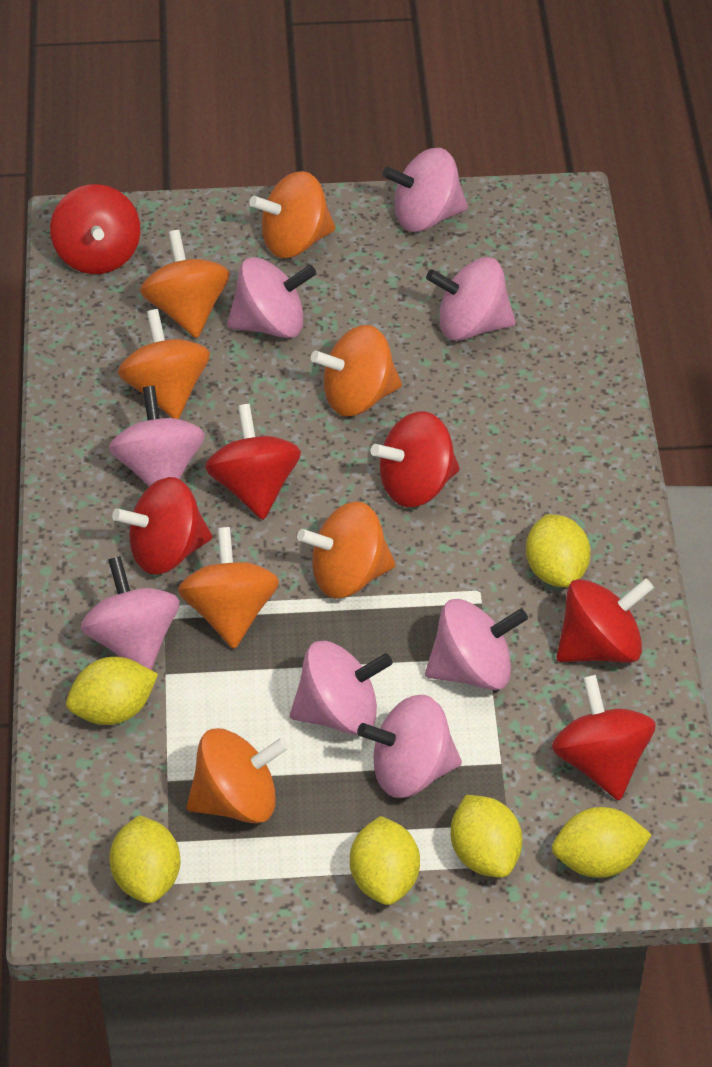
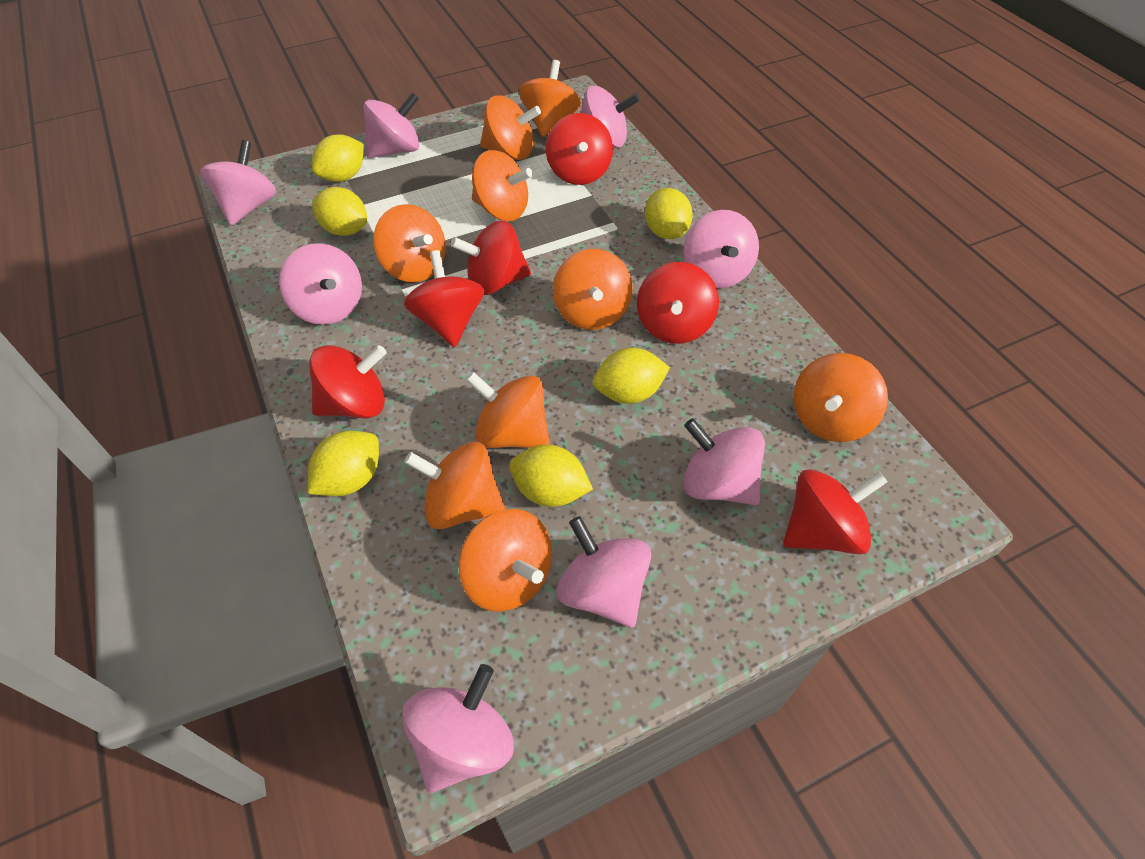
orange spinning top: 7 -> 9

